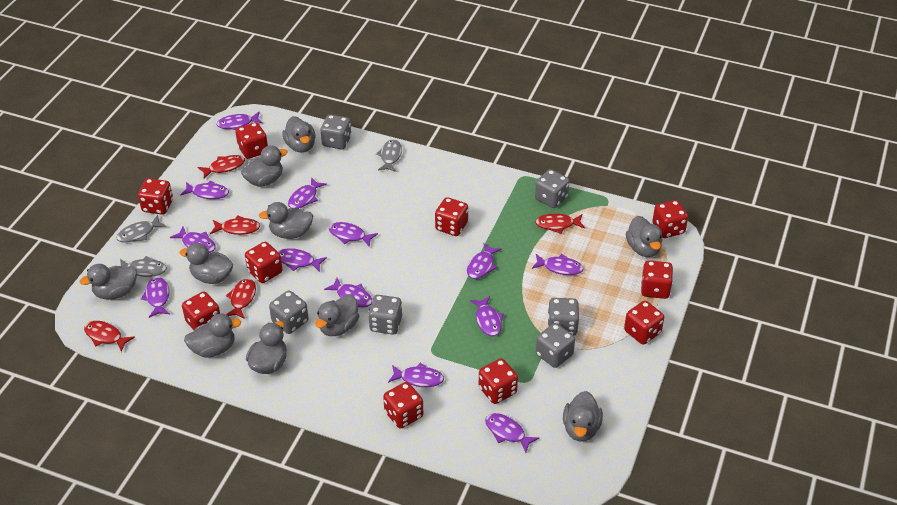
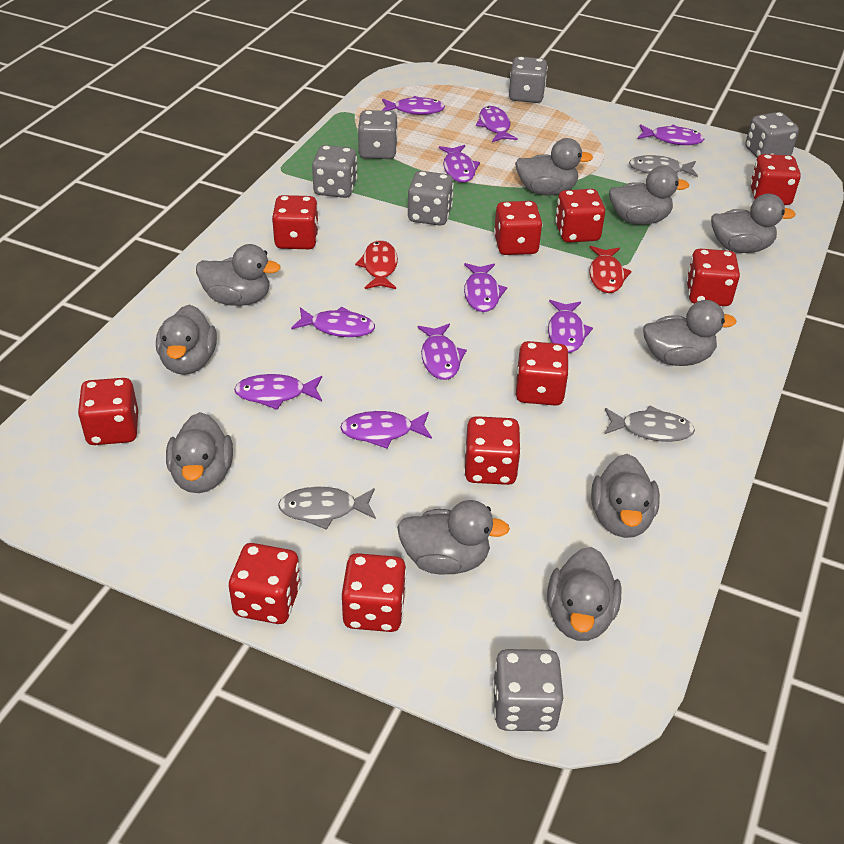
purple fish: 13 -> 10
red fish: 5 -> 2

